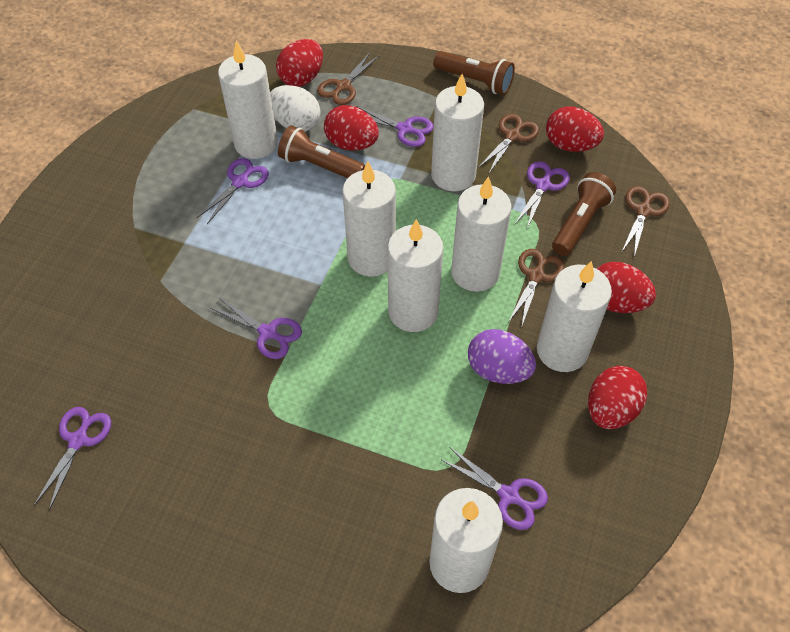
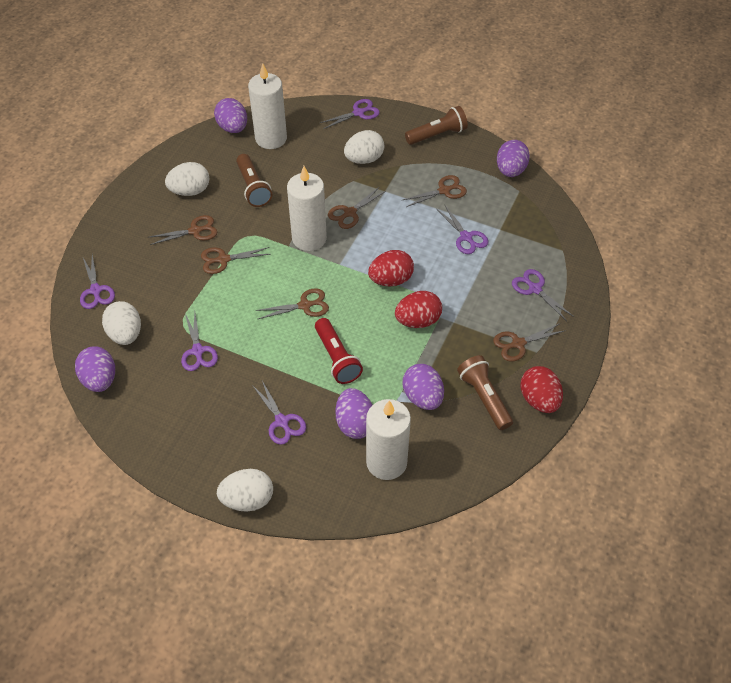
brown scissors: 4 -> 6
purple egg: 1 -> 5
red egg: 5 -> 3
red flashlight: 0 -> 1
white candle: 7 -> 3
white egg: 1 -> 4

